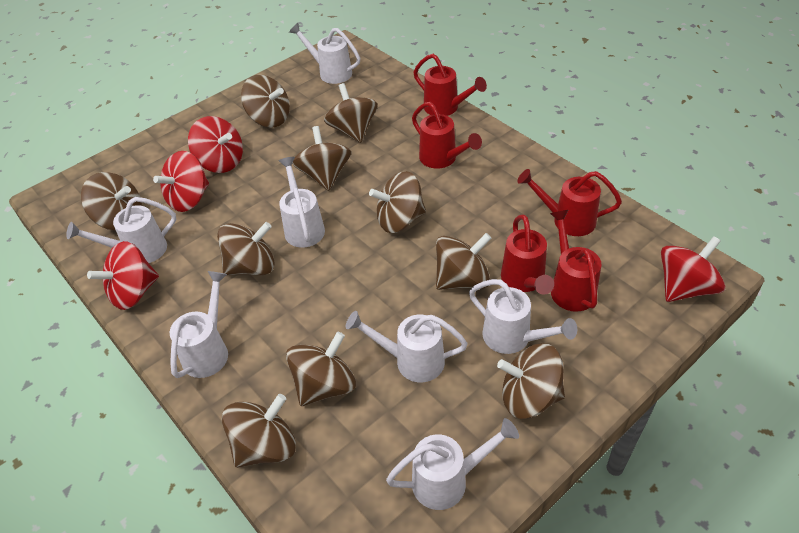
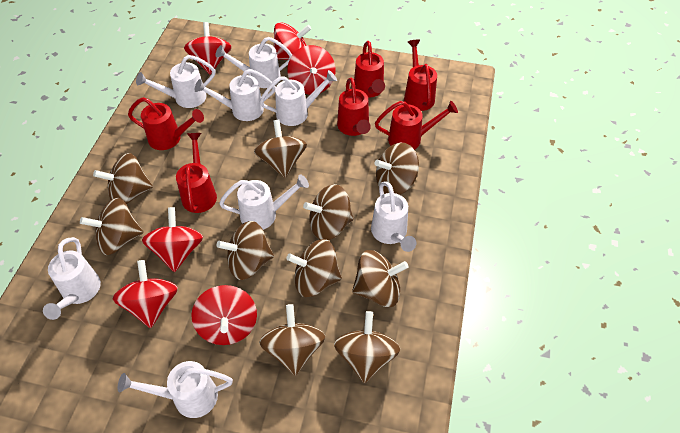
red spinning top: 4 -> 6
red watering can: 5 -> 6
white watering can: 7 -> 8

